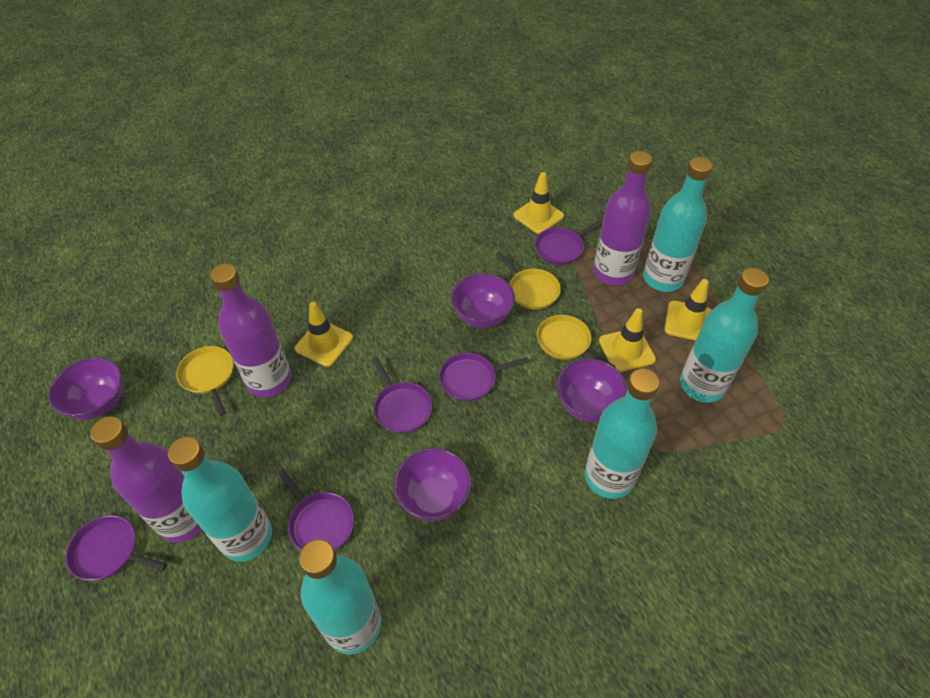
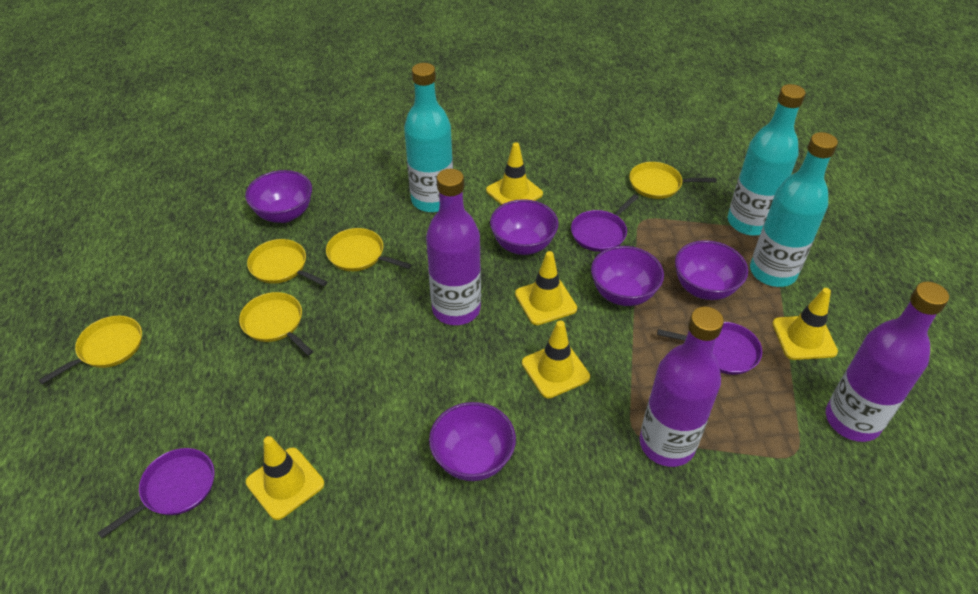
purple bowl: 4 -> 5
purple pan: 5 -> 3
turquoise bottle: 5 -> 3
yellow pan: 3 -> 5
yellow traffic cone: 4 -> 5

